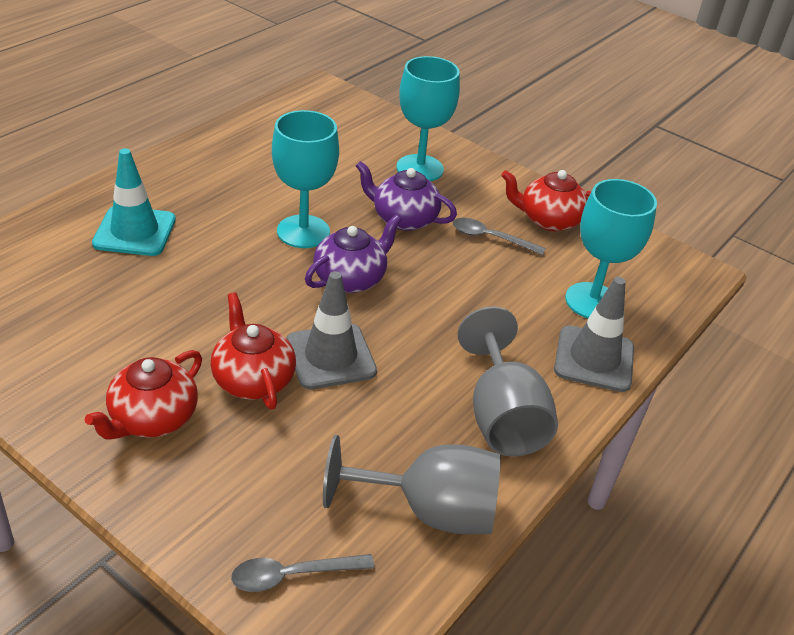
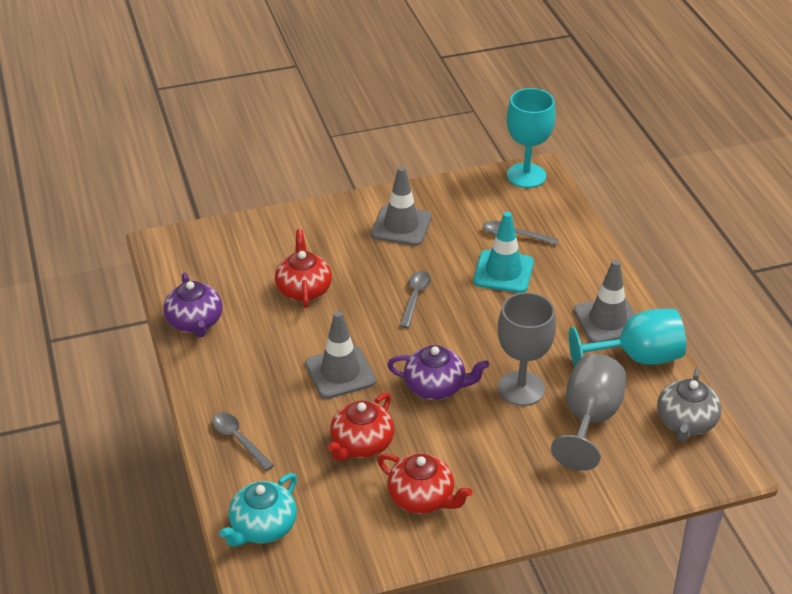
grey spoon: 2 -> 3
grey teapot: 0 -> 1
grey traffic cone: 2 -> 3
turquoise goblet: 3 -> 2
turquoise teapot: 0 -> 1

